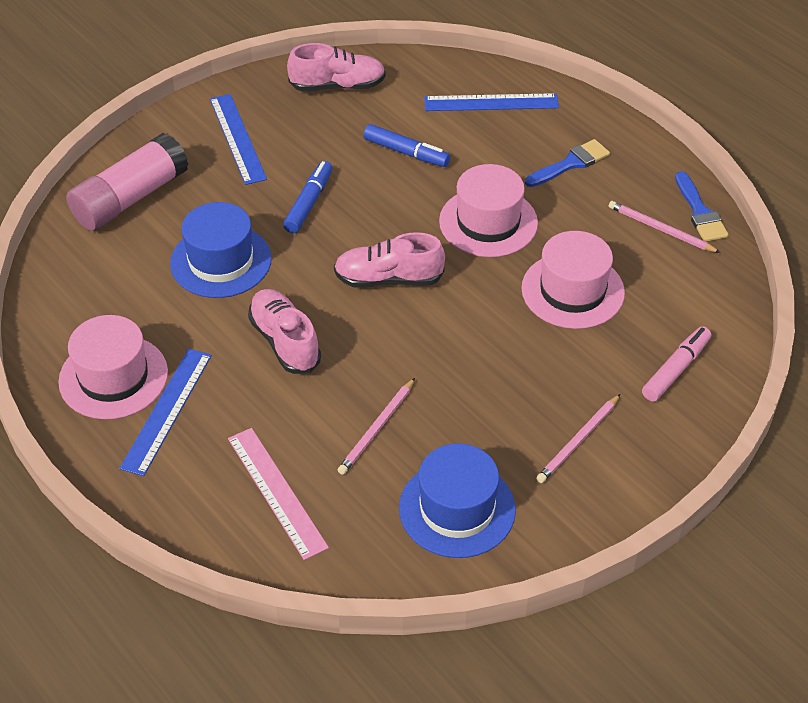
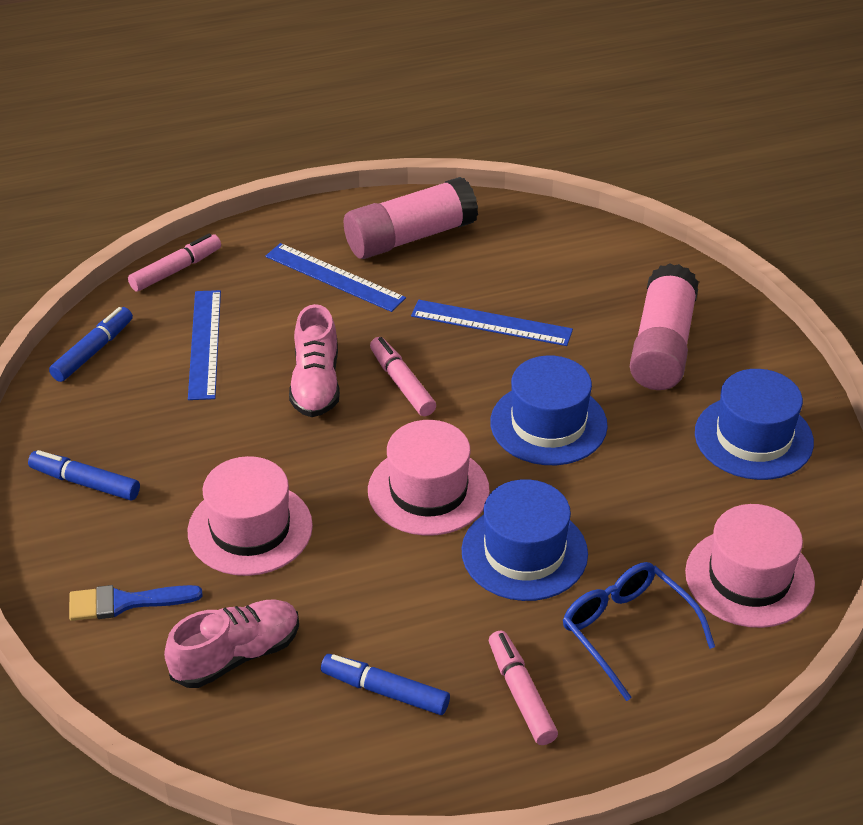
blue brush: 2 -> 1
blue glasses: 0 -> 1
blue hat: 2 -> 3
blue marker: 2 -> 3
pink glue stick: 1 -> 2
pink marker: 1 -> 3
pink pencil: 3 -> 0
pink ruler: 1 -> 0
pink shoe: 3 -> 2

